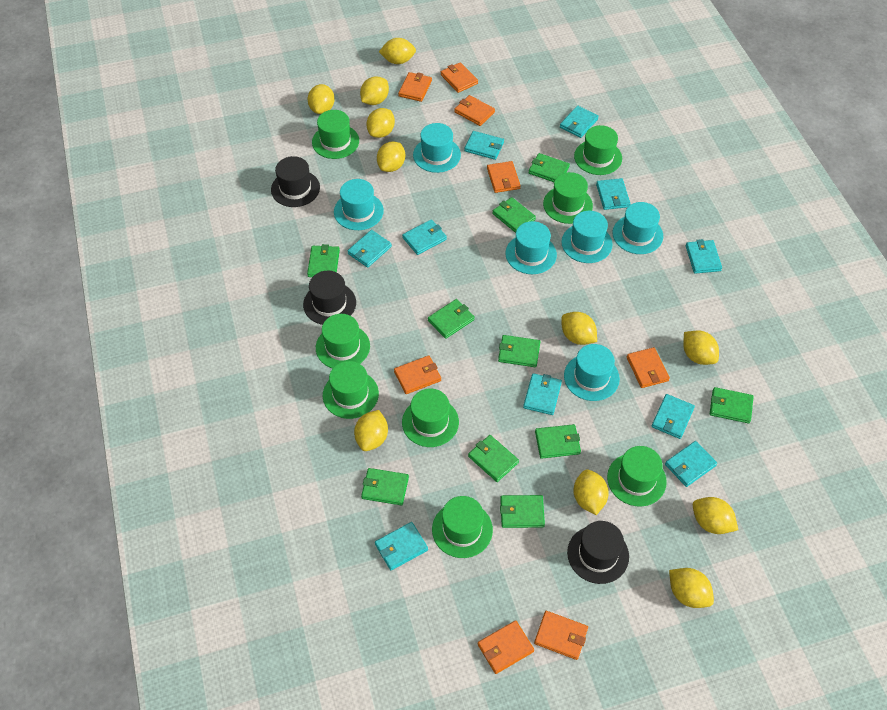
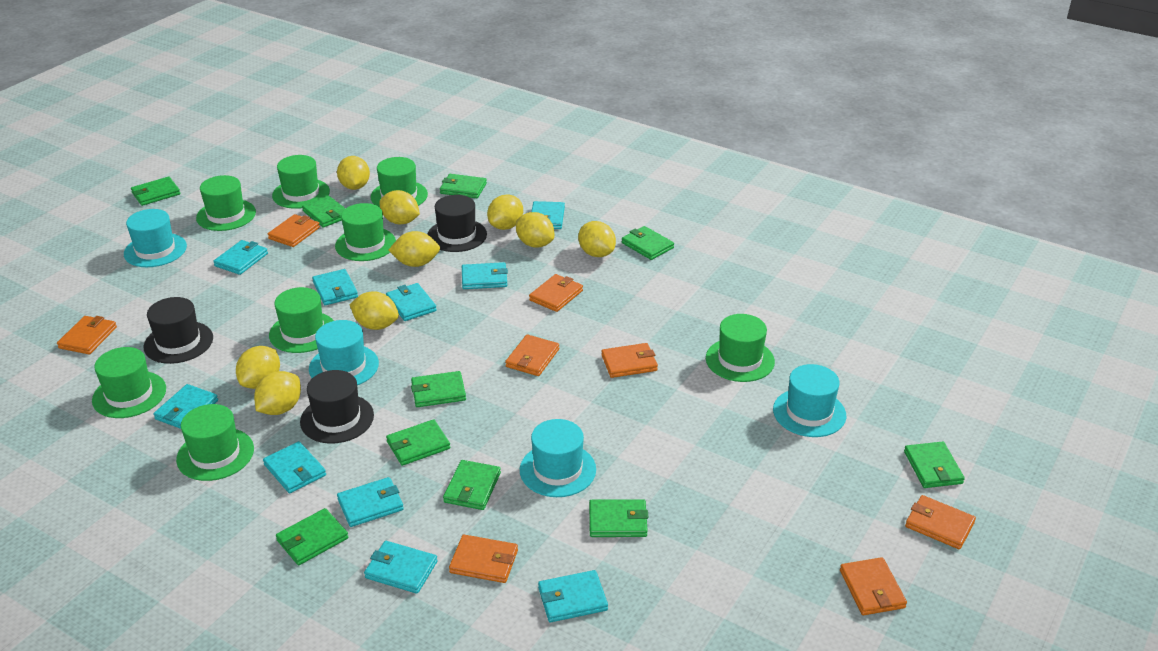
turquoise hat: 6 -> 4
yellow lemon: 11 -> 9

